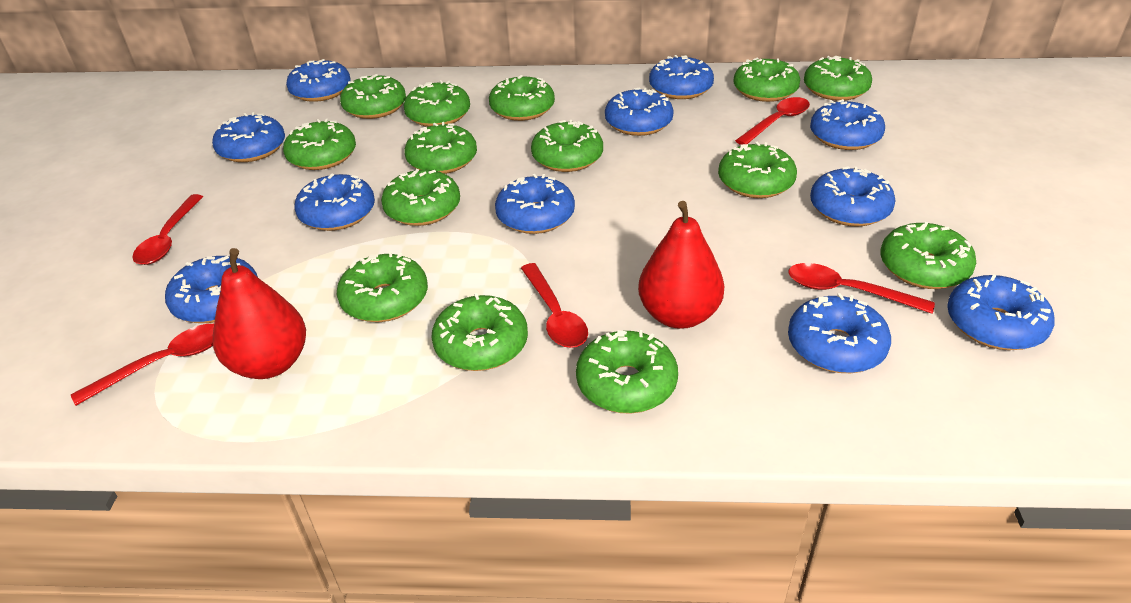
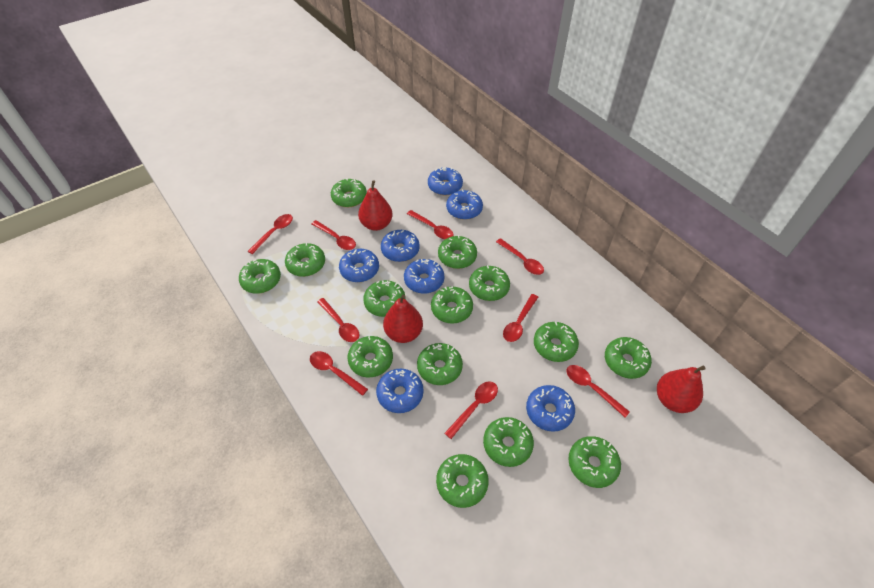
blue donut: 11 -> 7
red pear: 2 -> 3
red spoon: 5 -> 9

